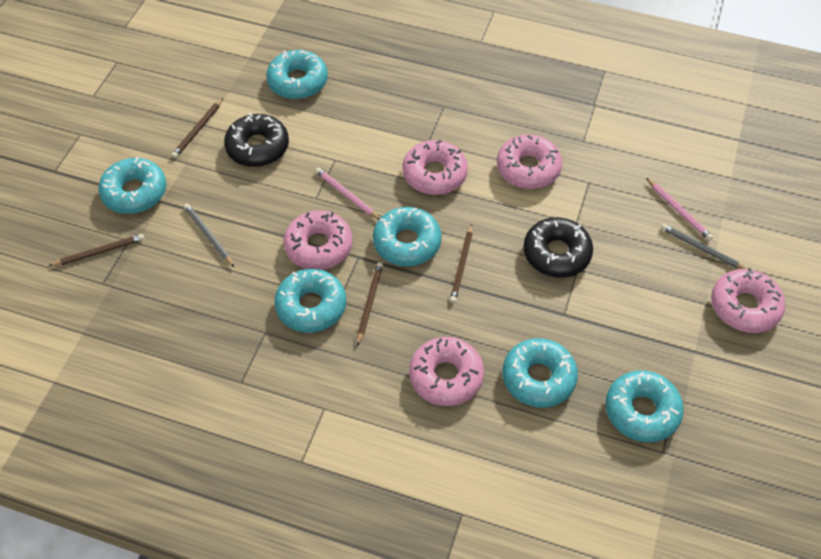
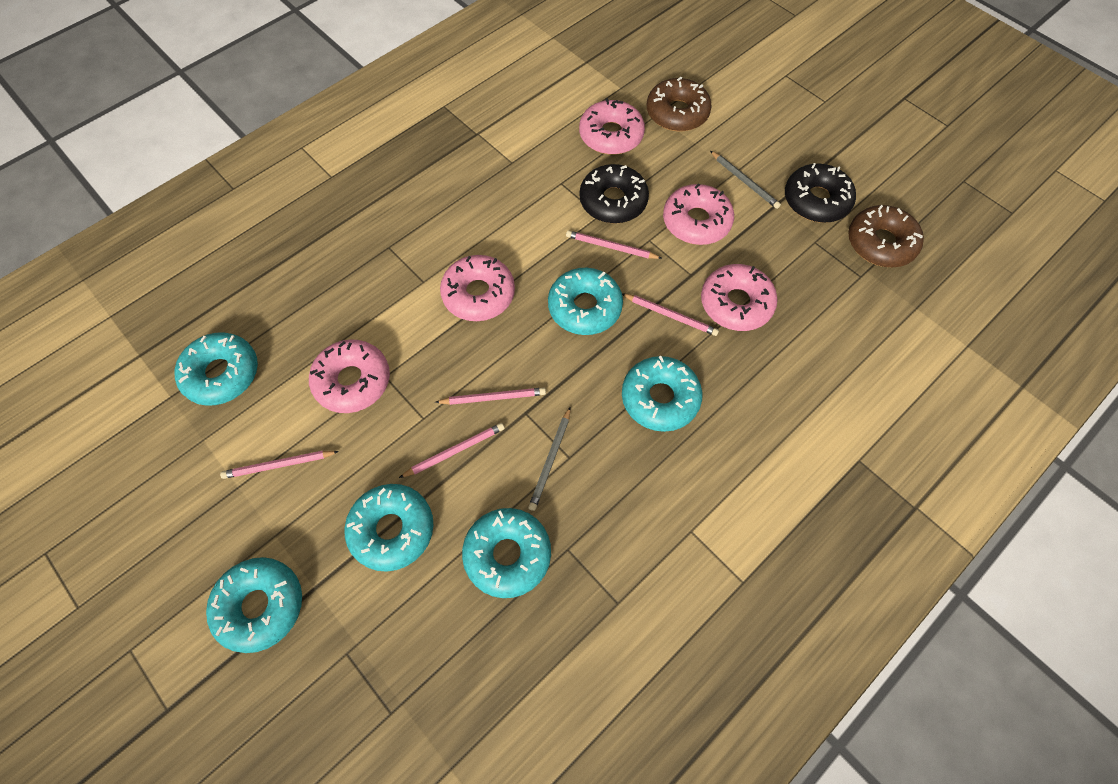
brown donut: 0 -> 2
brown pencil: 4 -> 0
pink pencil: 2 -> 5

